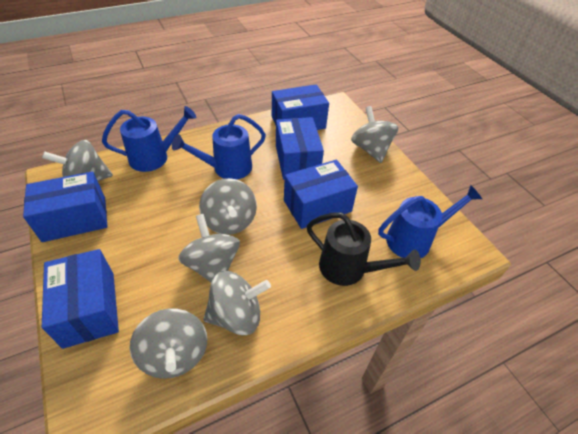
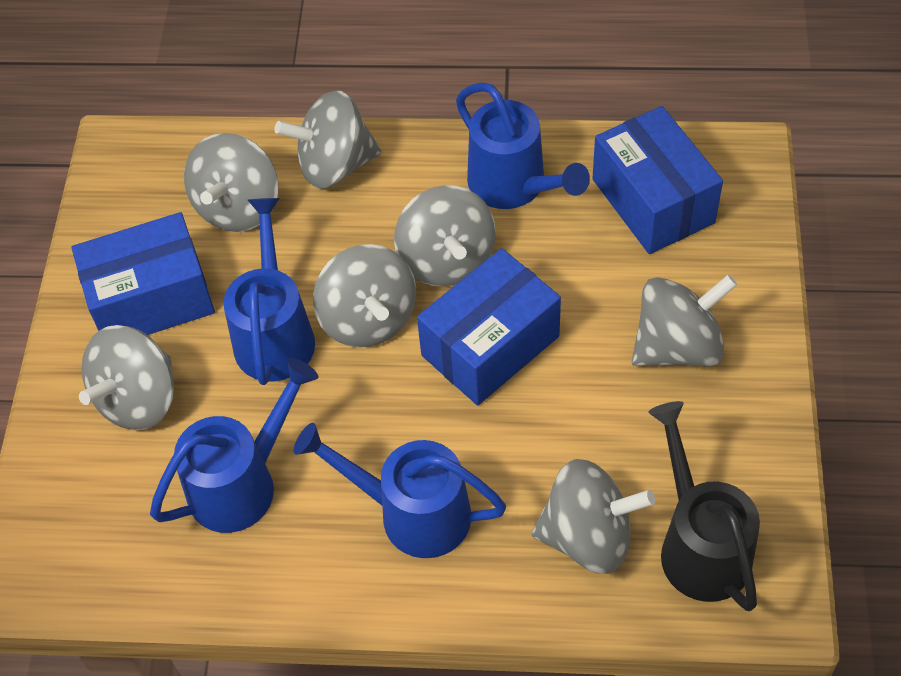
blue box: 5 -> 3
blue watering can: 3 -> 4
grey spinning top: 6 -> 7

